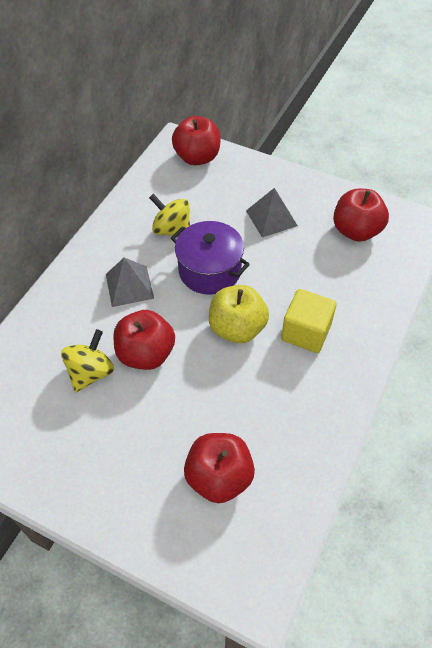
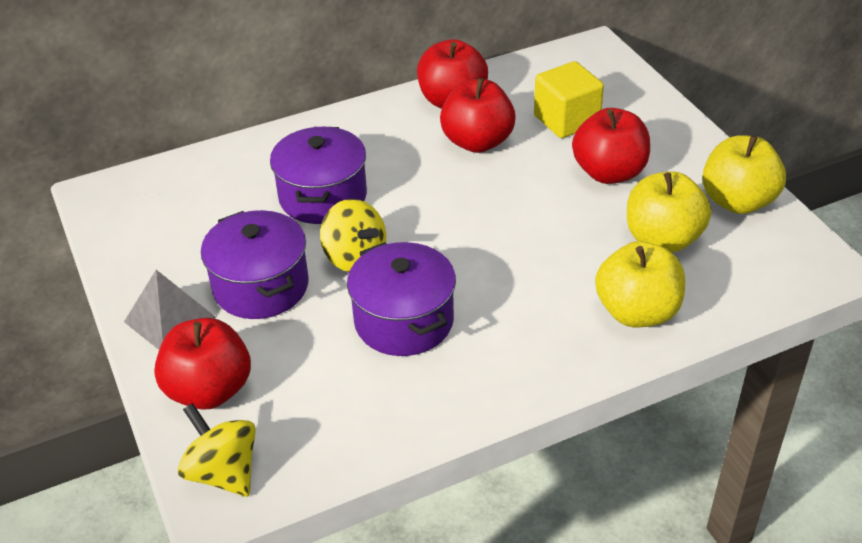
grey pyramid: 2 -> 1
purple pot: 1 -> 3
yellow apple: 1 -> 3

